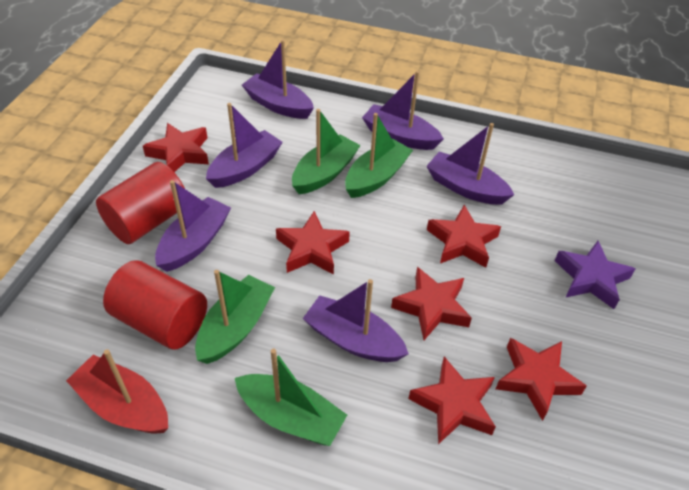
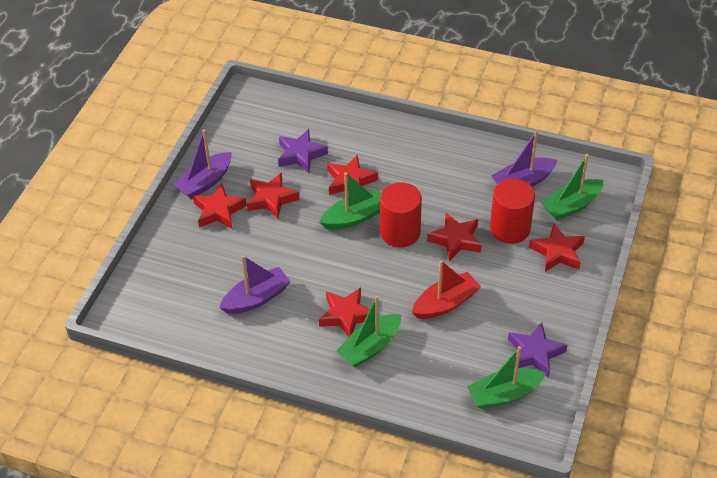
purple boat: 6 -> 3
purple star: 1 -> 2

